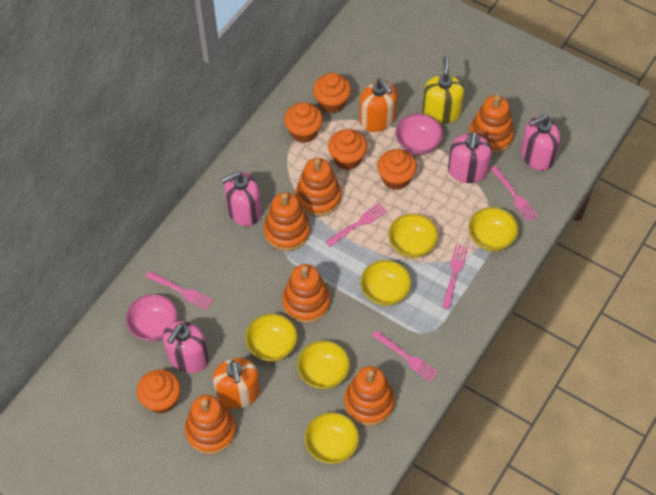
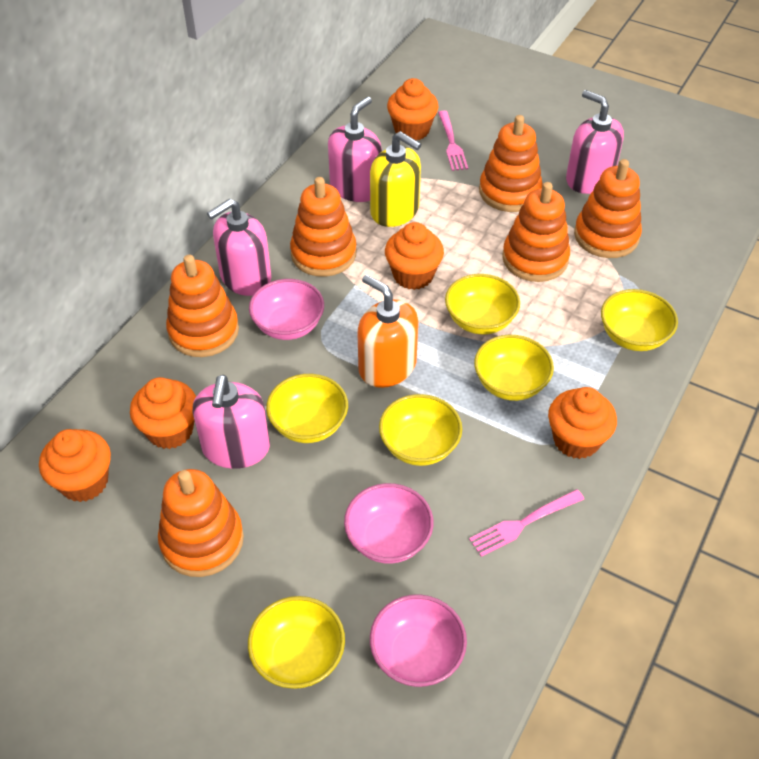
orange soap dispenser: 2 -> 1
pink bowl: 2 -> 3
pink fork: 5 -> 2

